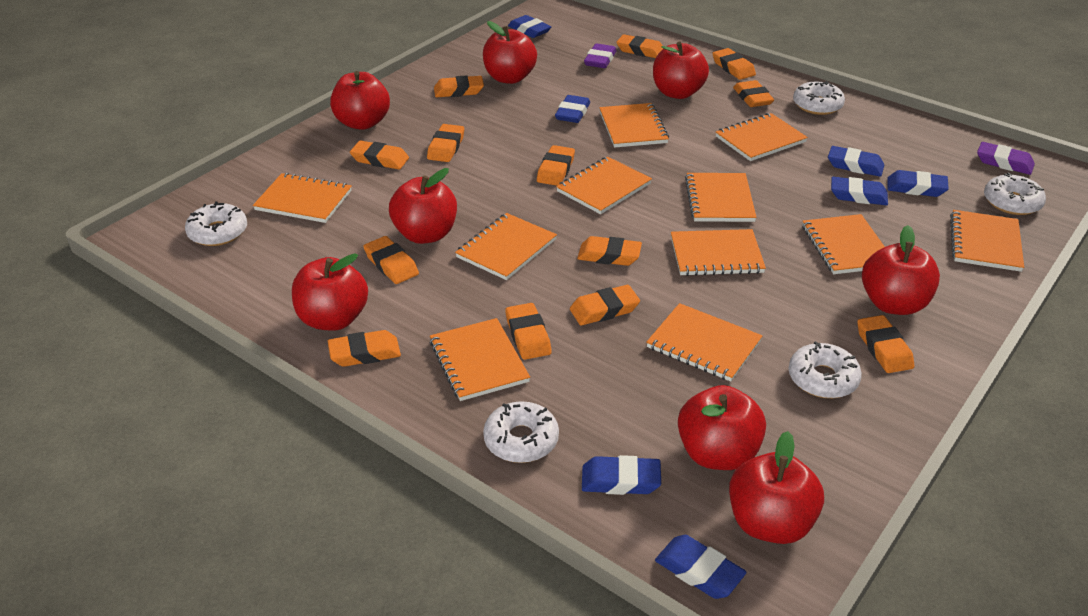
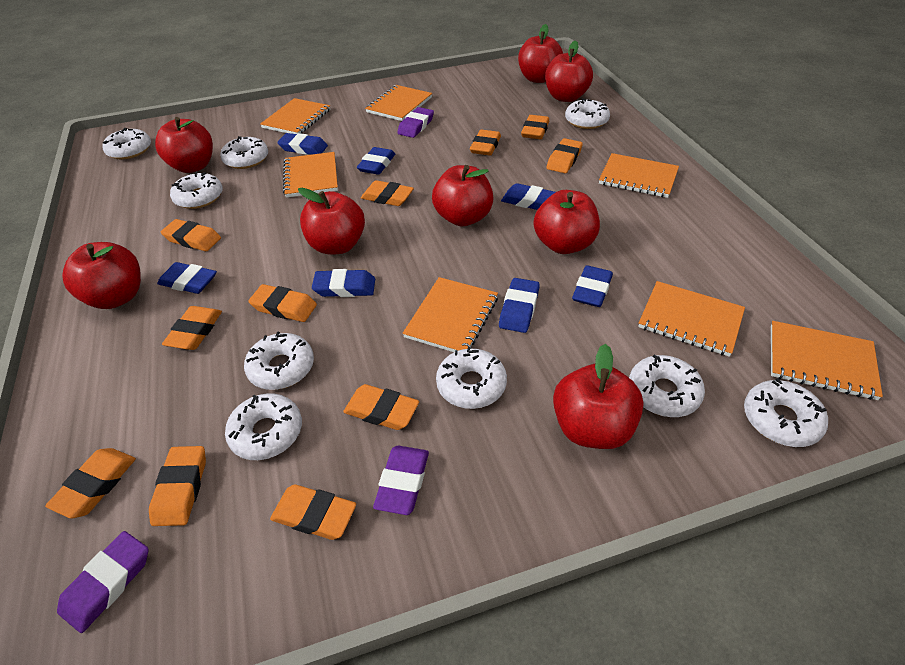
orange eraser: 13 -> 11
orange notebook: 11 -> 7
purple eraser: 2 -> 3
white donut: 5 -> 9

